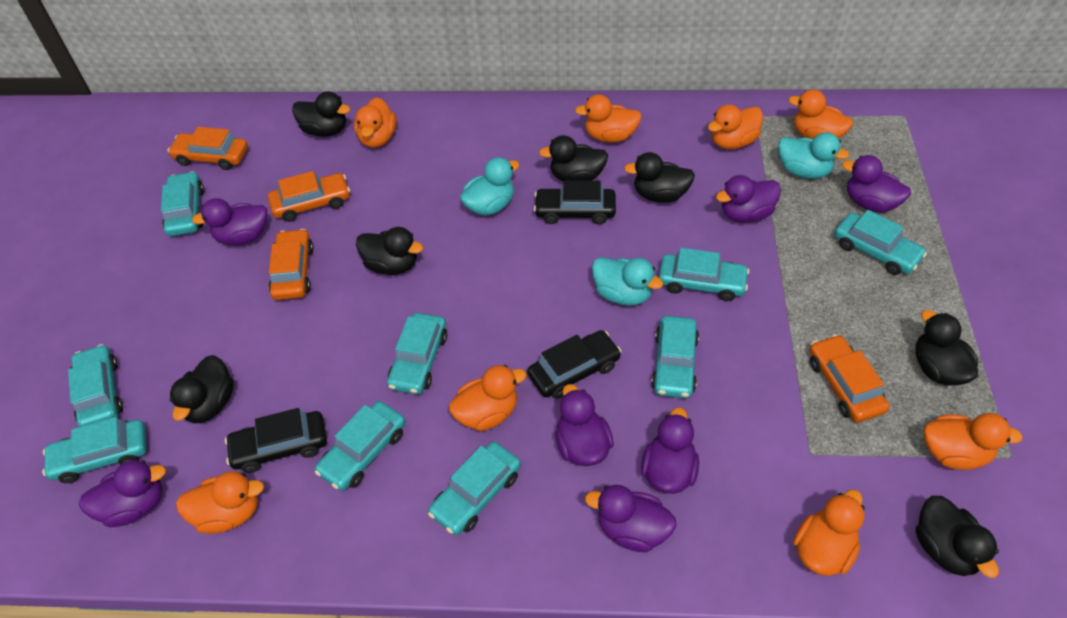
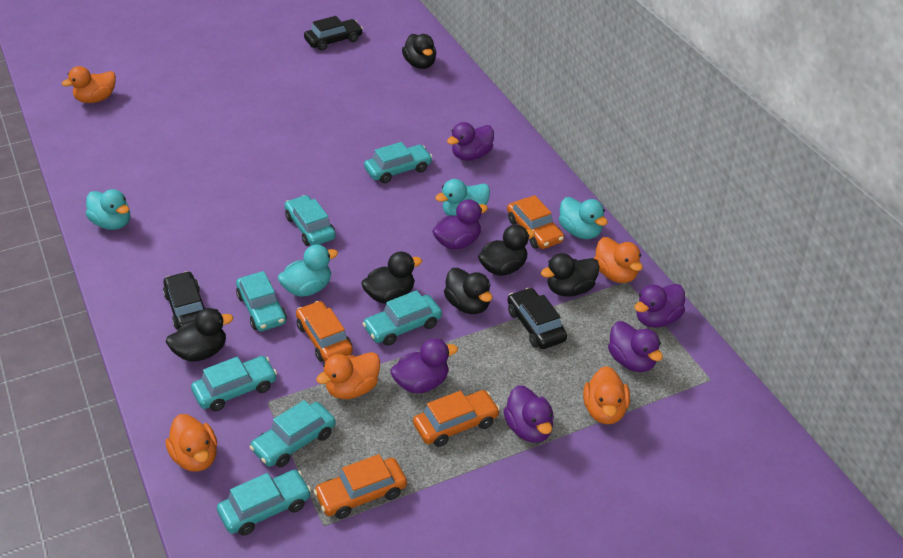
black duck: 7 -> 6
orange duck: 8 -> 5
purple duck: 7 -> 6
turquoise car: 9 -> 7
turquoise duck: 3 -> 4

